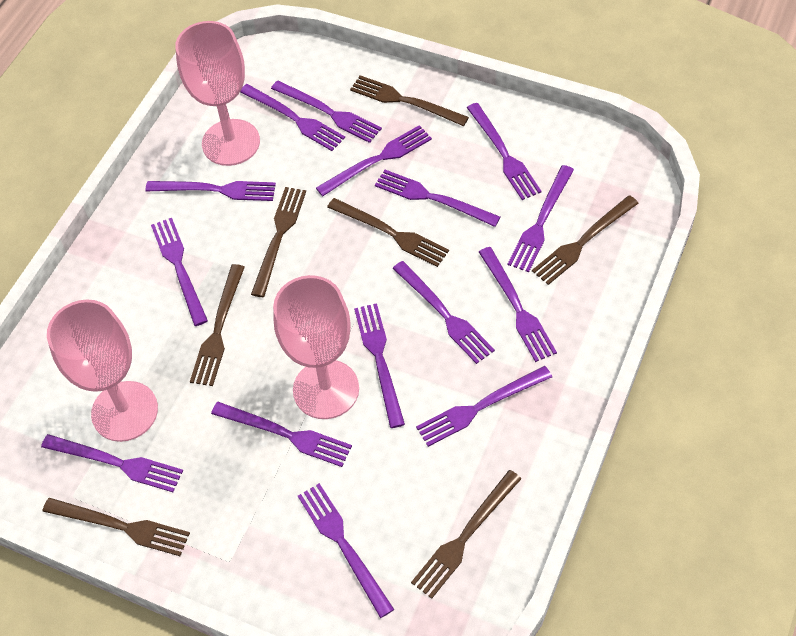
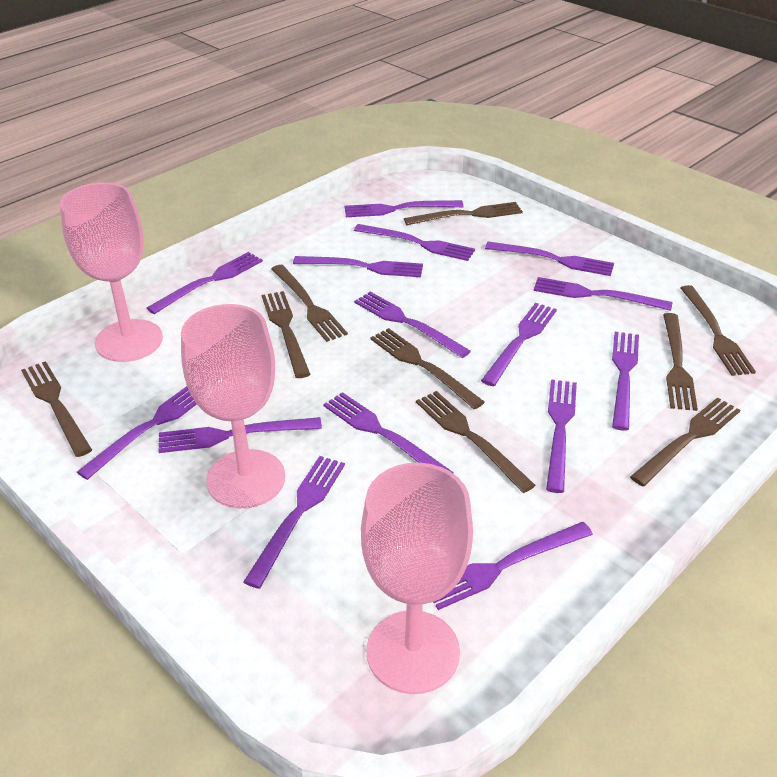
brown fork: 7 -> 9

